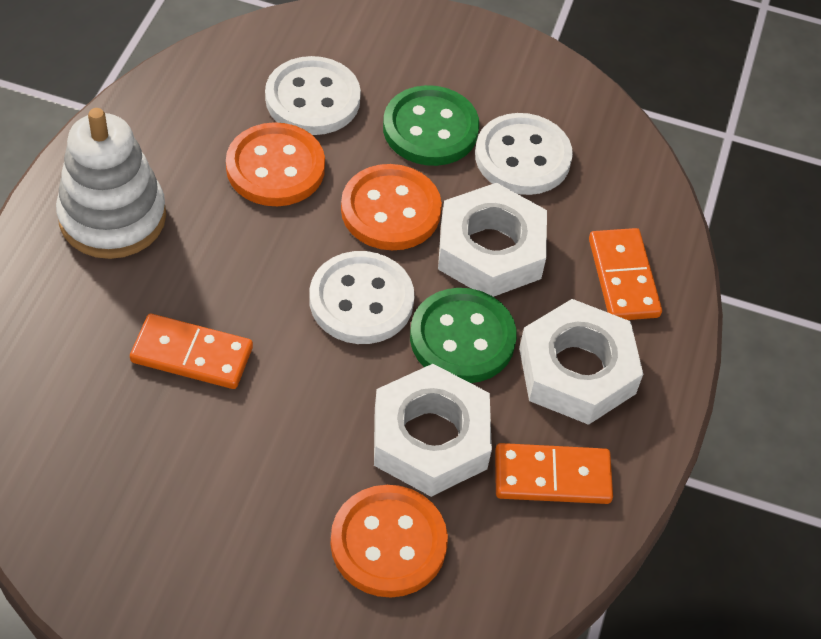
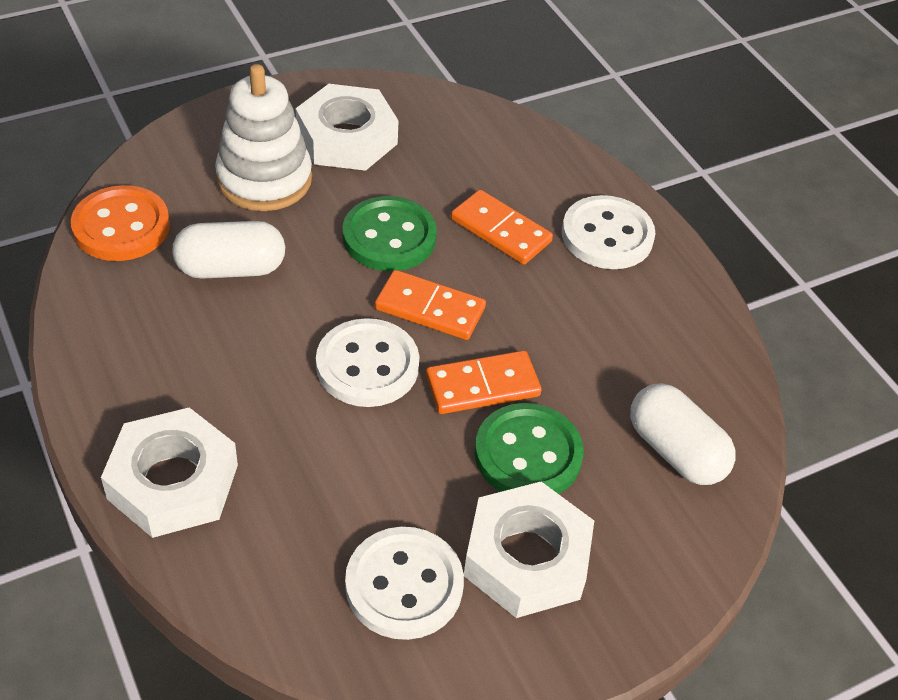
orange button: 3 -> 1
white capsule: 0 -> 2

